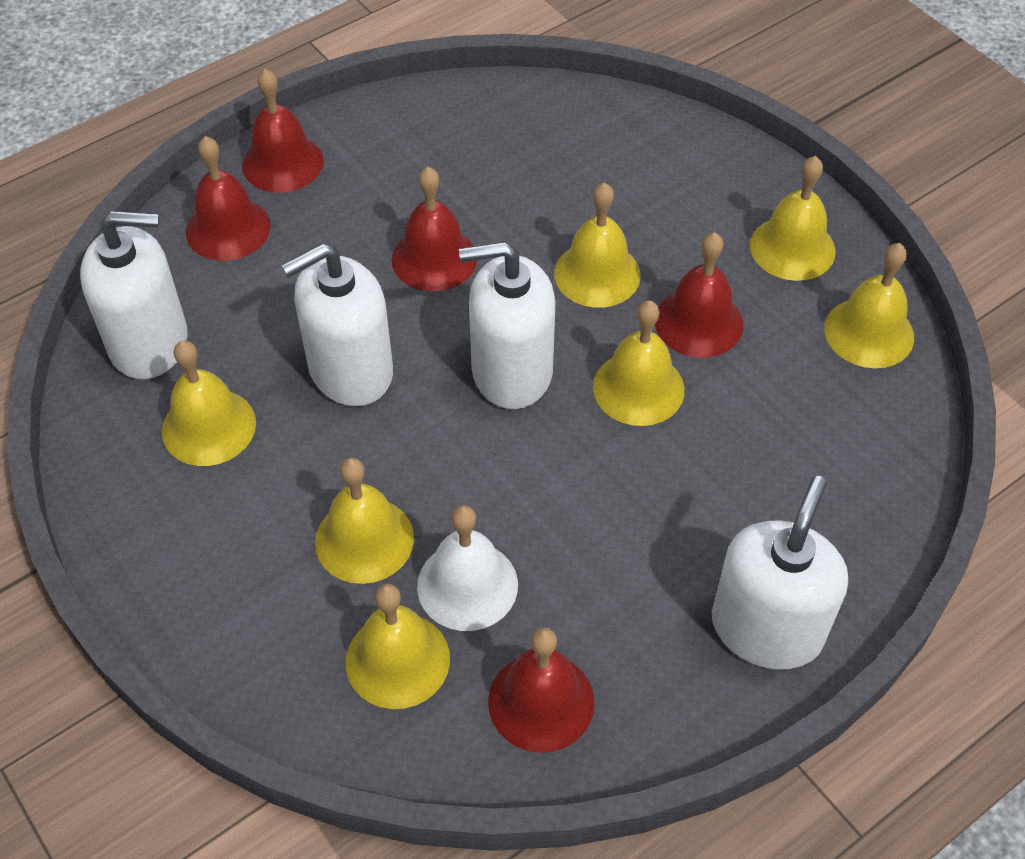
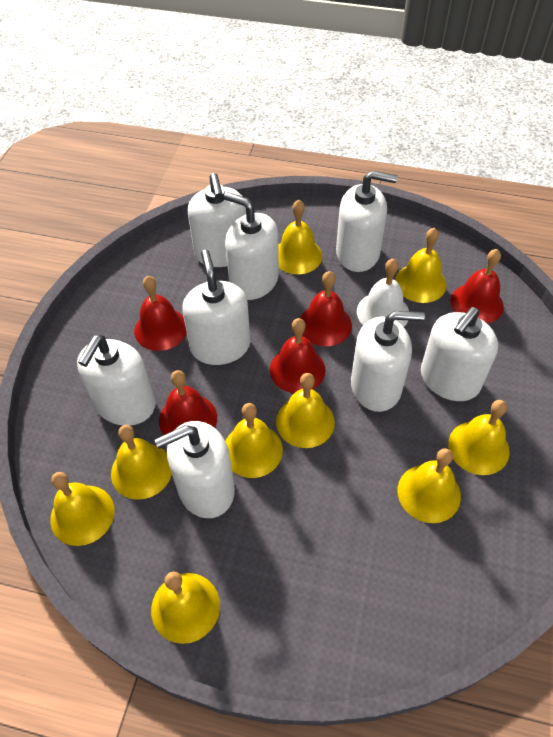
white soap dispenser: 4 -> 8
yellow bell: 7 -> 9

